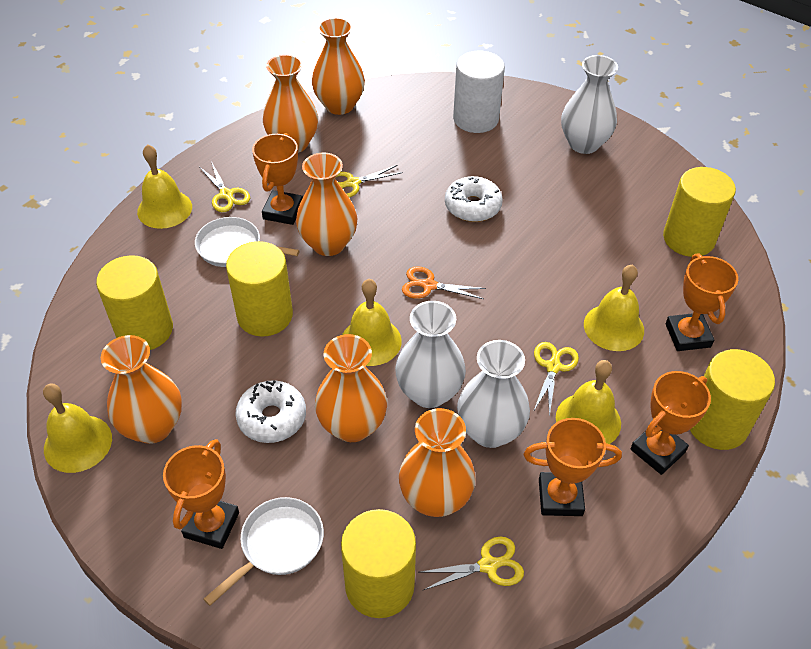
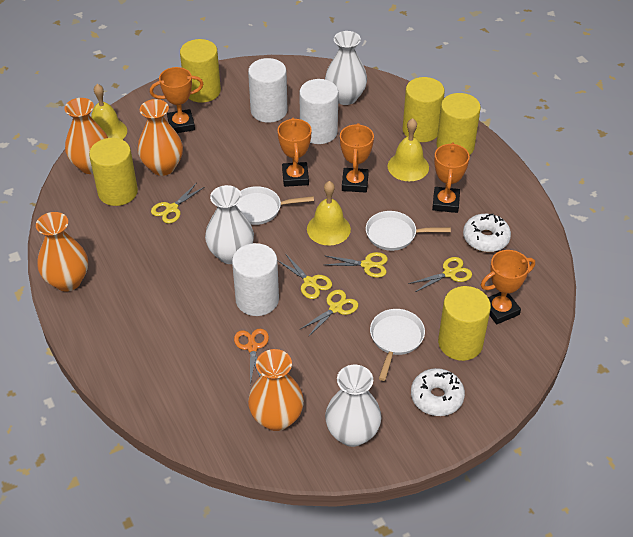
orange vase: 6 -> 4
white cylinder: 1 -> 3
white pan: 2 -> 3
yellow bell: 5 -> 3
yellow scissors: 4 -> 5

